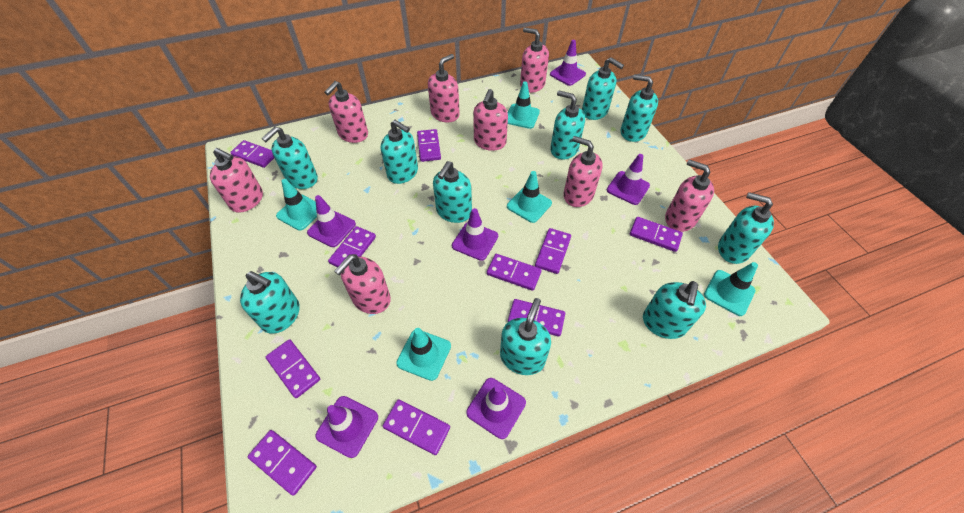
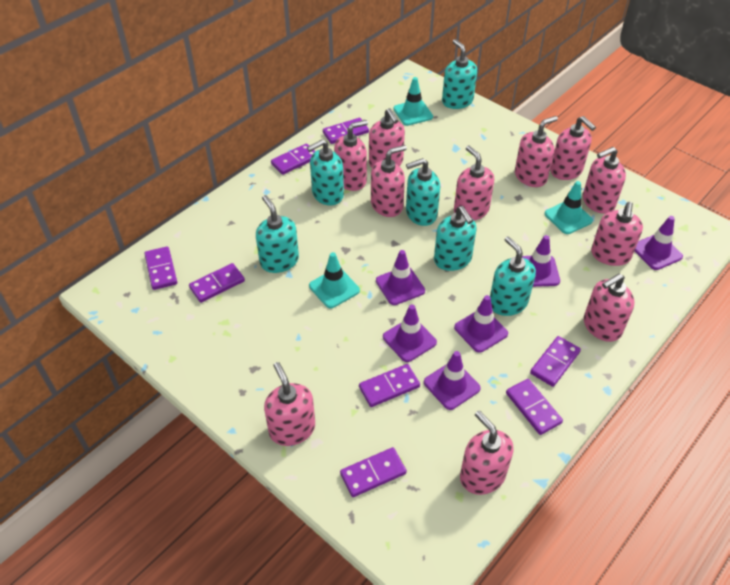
pink soap dispenser: 8 -> 11
purple domino: 10 -> 8
turquoise soap dispenser: 10 -> 6
turquoise traffic cone: 5 -> 3

